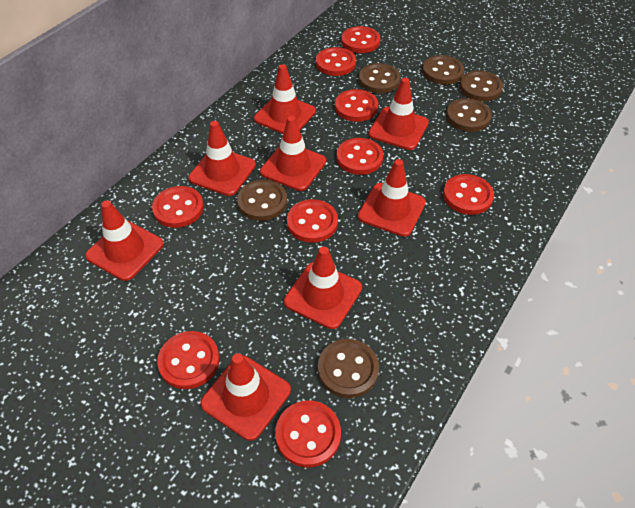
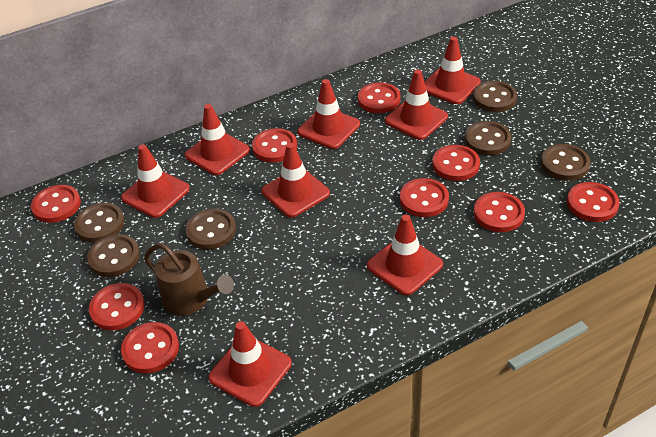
brown watering can: 0 -> 1

